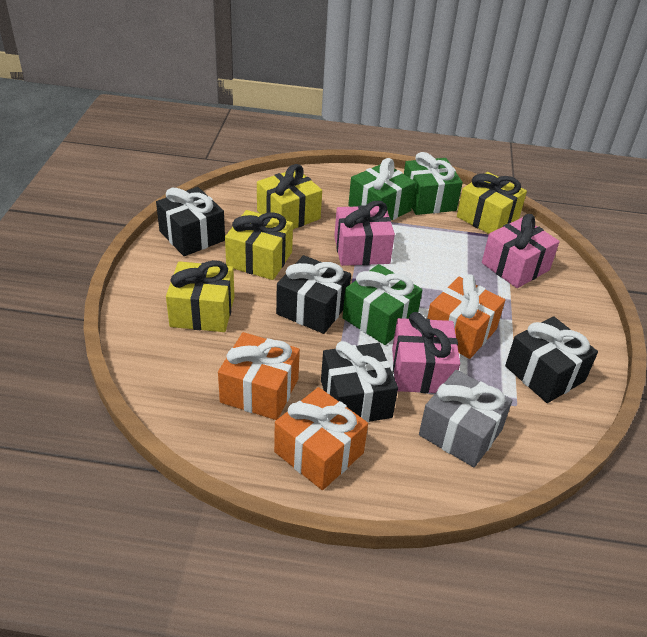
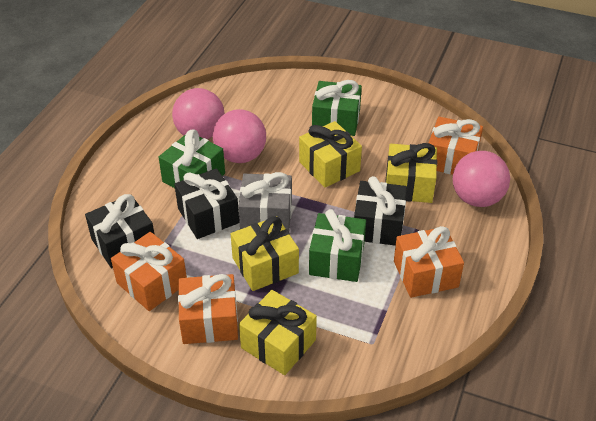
black gift: 4 -> 3
orange gift: 3 -> 4
pink ball: 0 -> 3
pink gift: 3 -> 0

